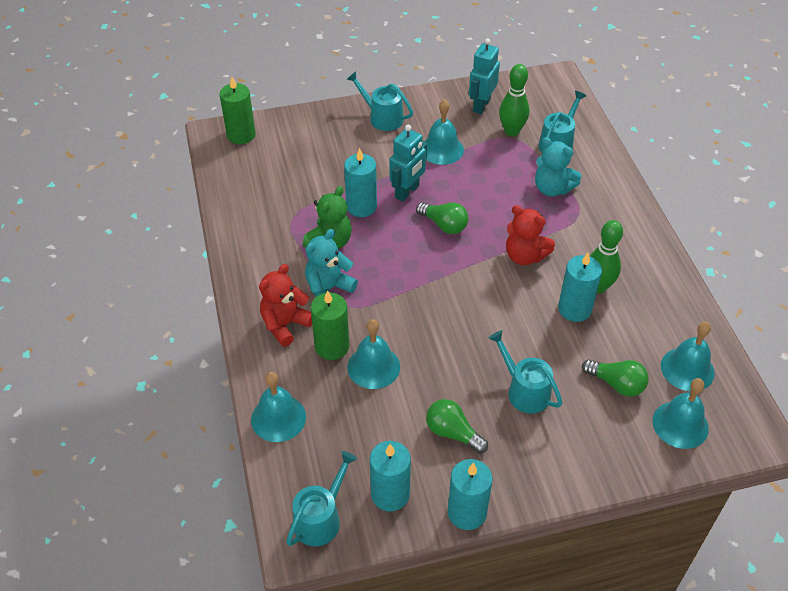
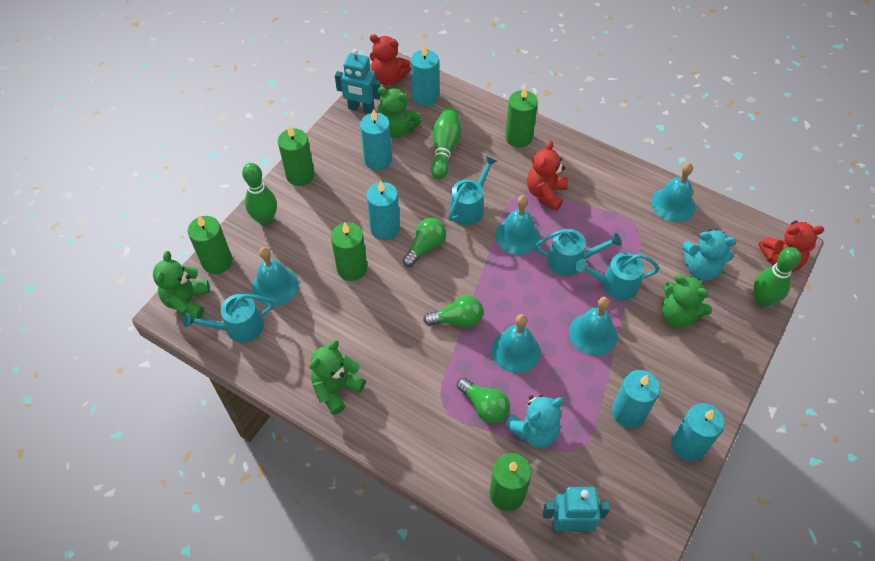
green bowling pin: 2 -> 3
green candle: 2 -> 5
green teddy bear: 1 -> 4
red teddy bear: 2 -> 3
turquoise candle: 4 -> 5

